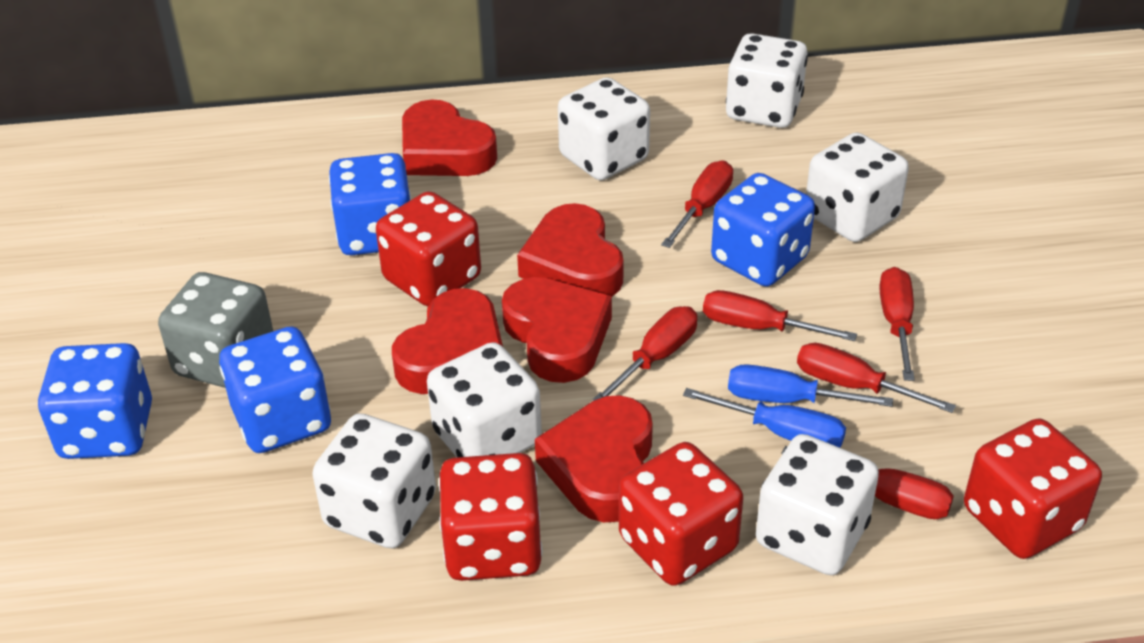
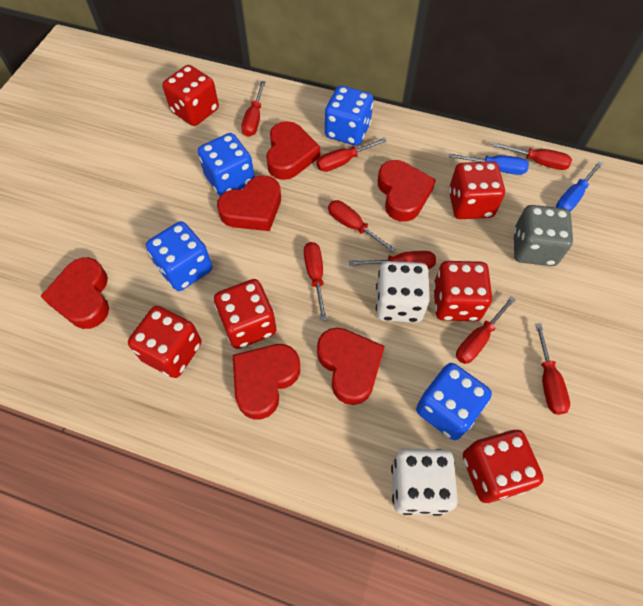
red dice: 4 -> 6
red heart: 5 -> 6
red screwdriver: 6 -> 8
white dice: 6 -> 2

